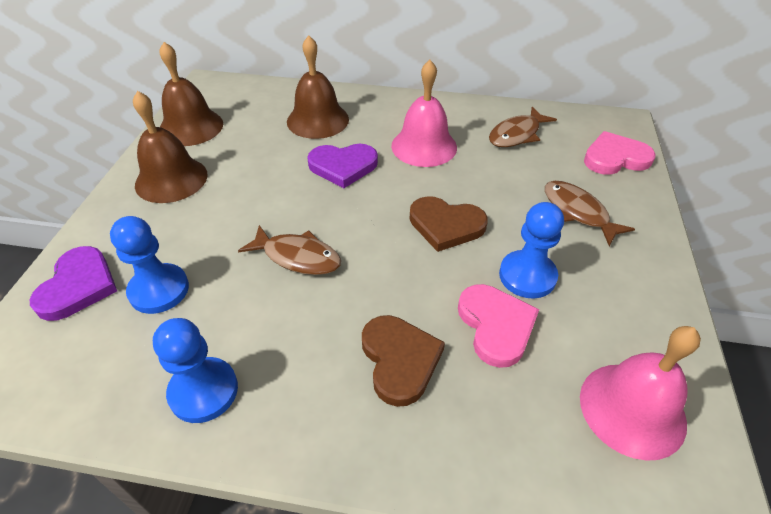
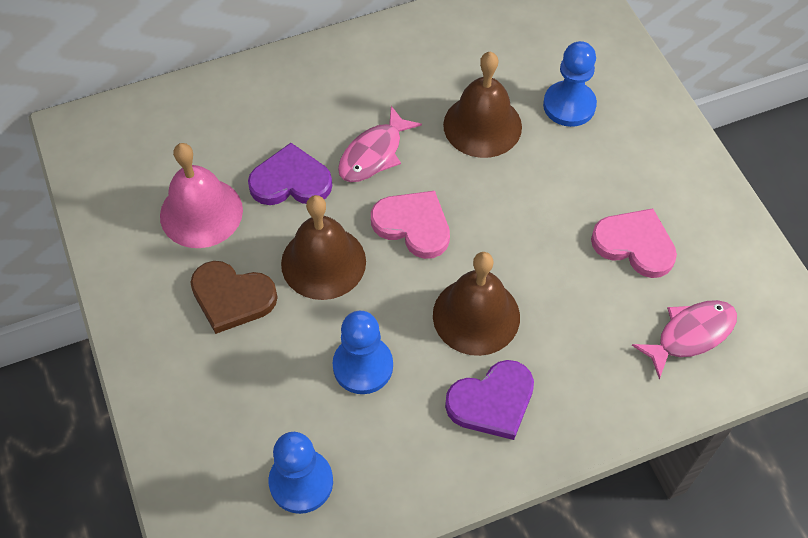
brown fish: 3 -> 0
brown heart: 2 -> 1
pink bell: 2 -> 1
pink fish: 0 -> 2

